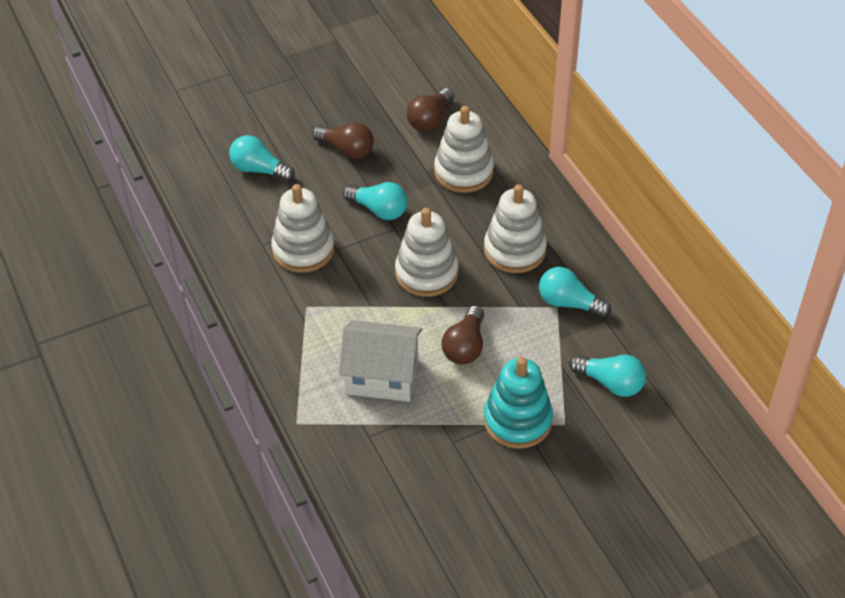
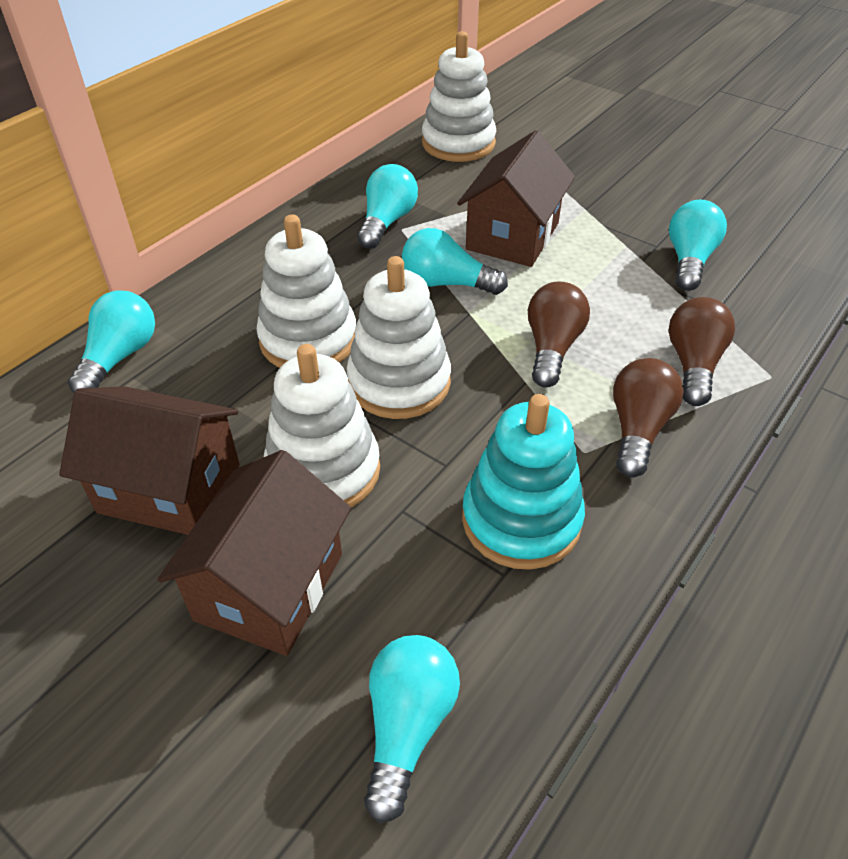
brown house: 0 -> 3
turquoise light bulb: 4 -> 5
white house: 1 -> 0

